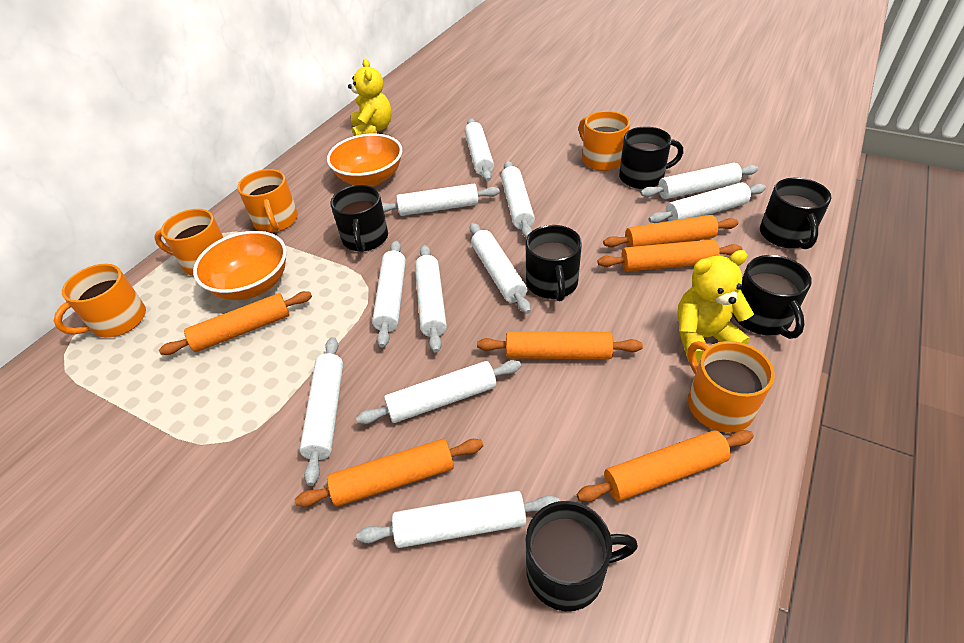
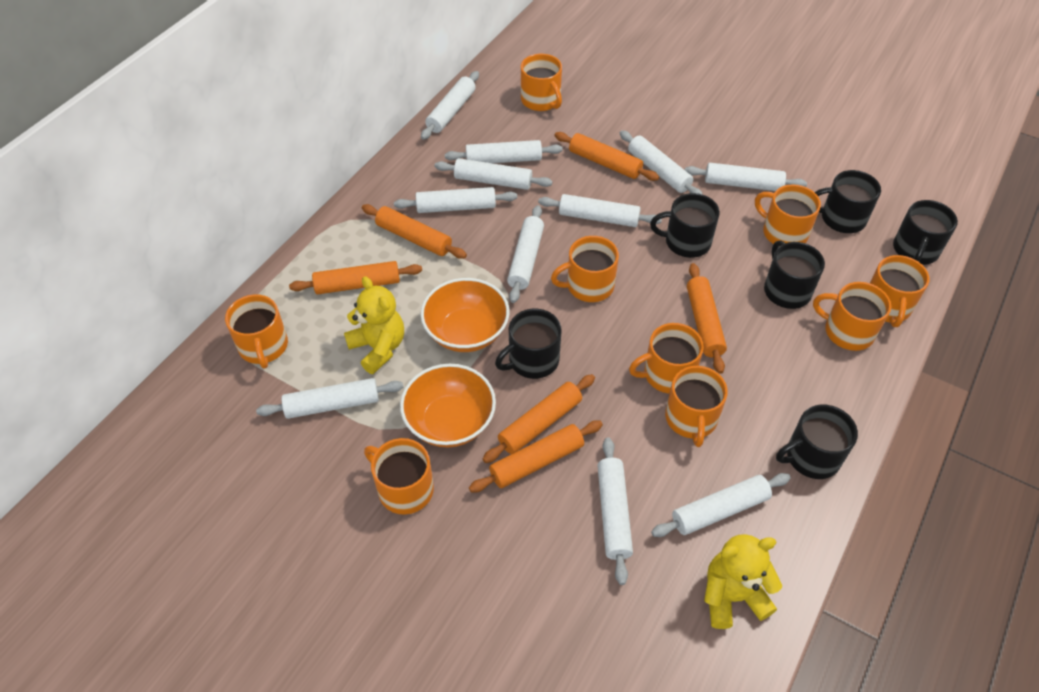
orange mug: 5 -> 9

